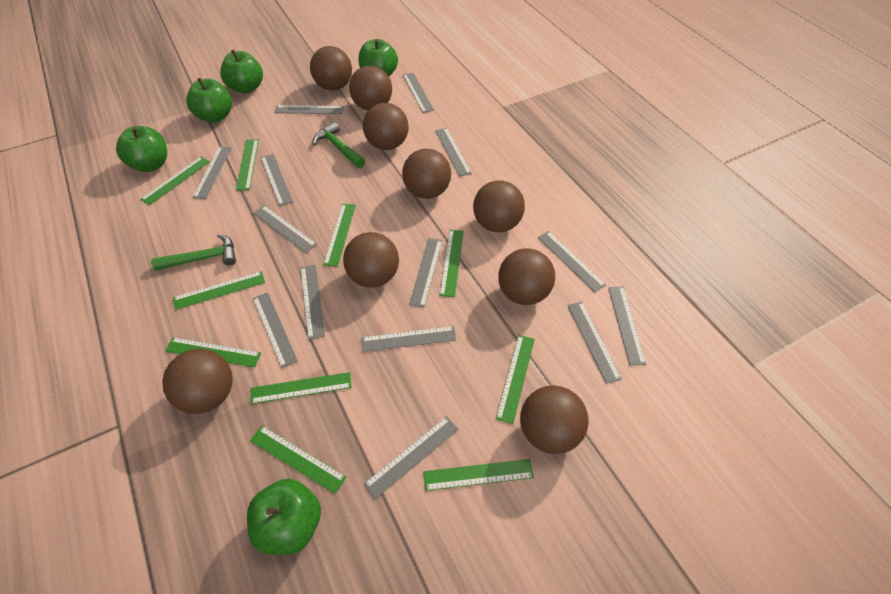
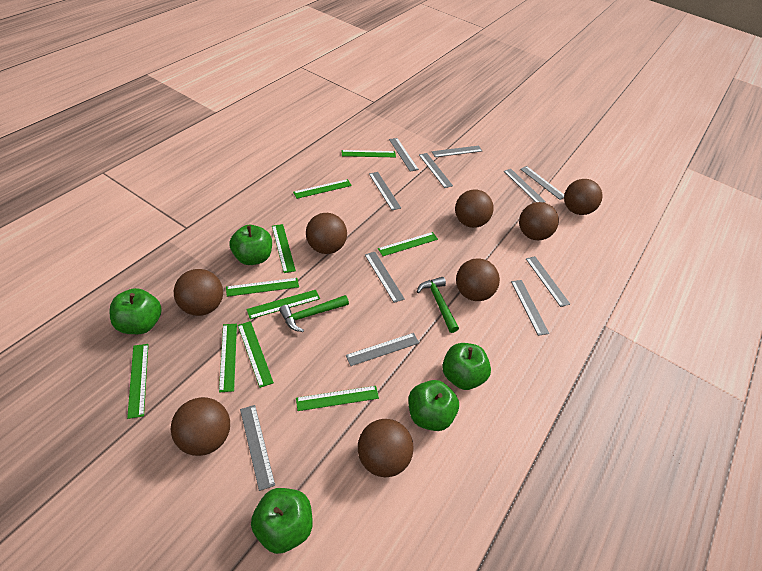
brown ball: 9 -> 8
grey ruler: 14 -> 11

